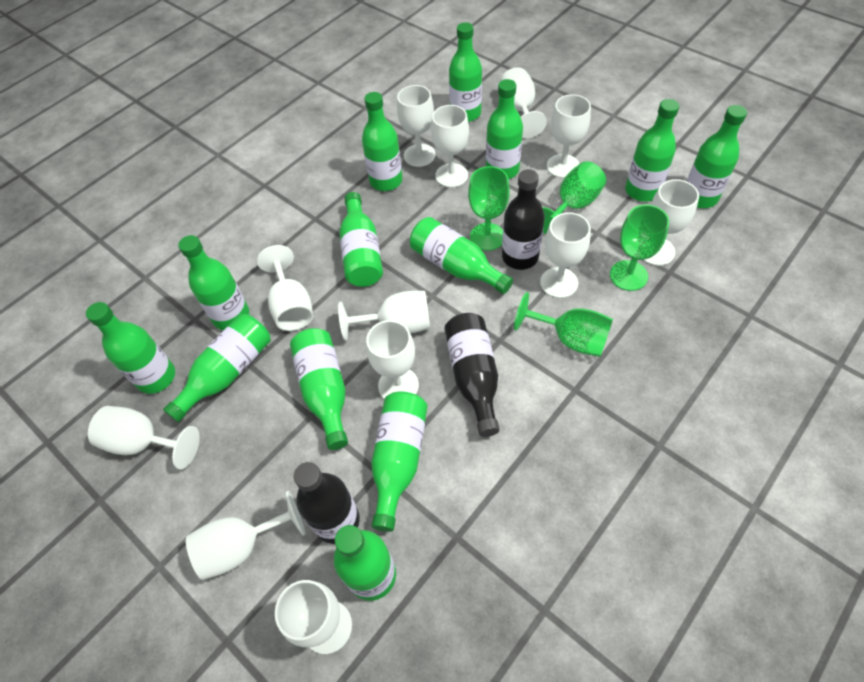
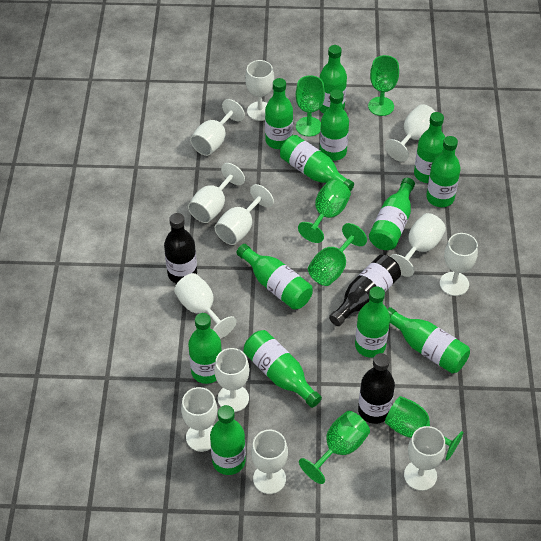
green goblet: 4 -> 6

